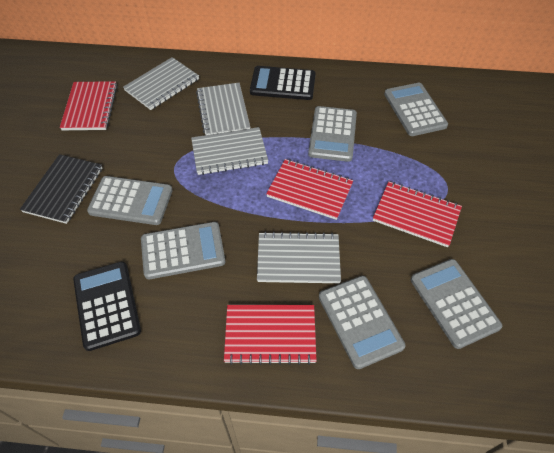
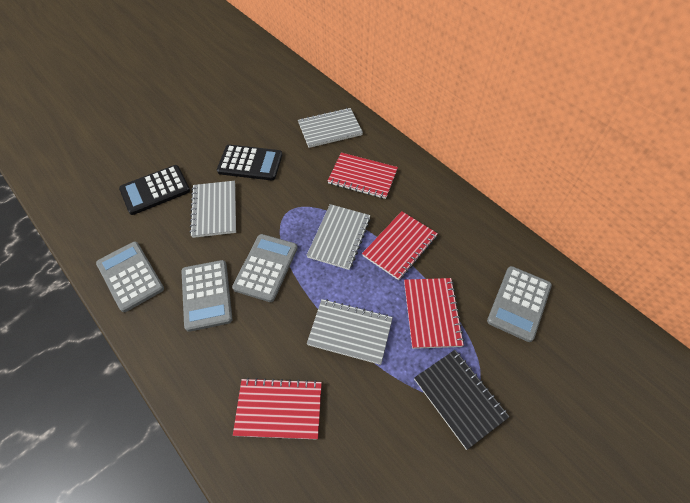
grey calculator: 6 -> 4

